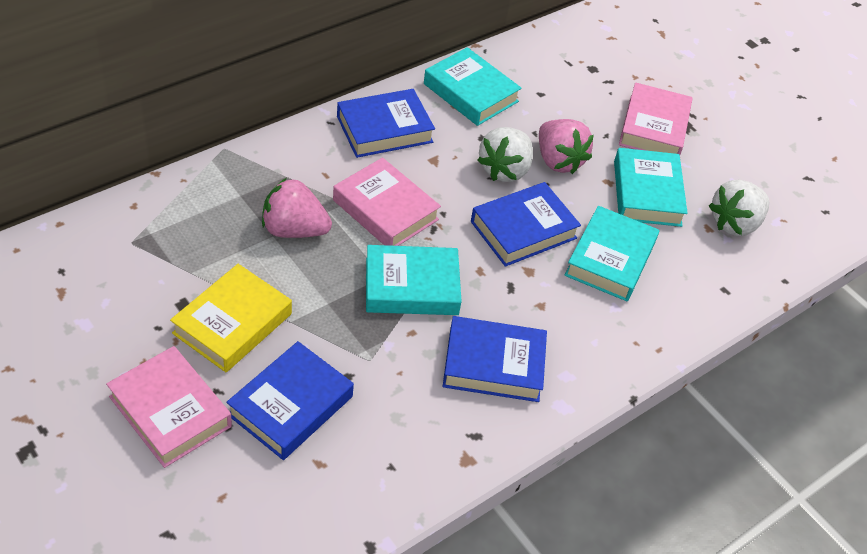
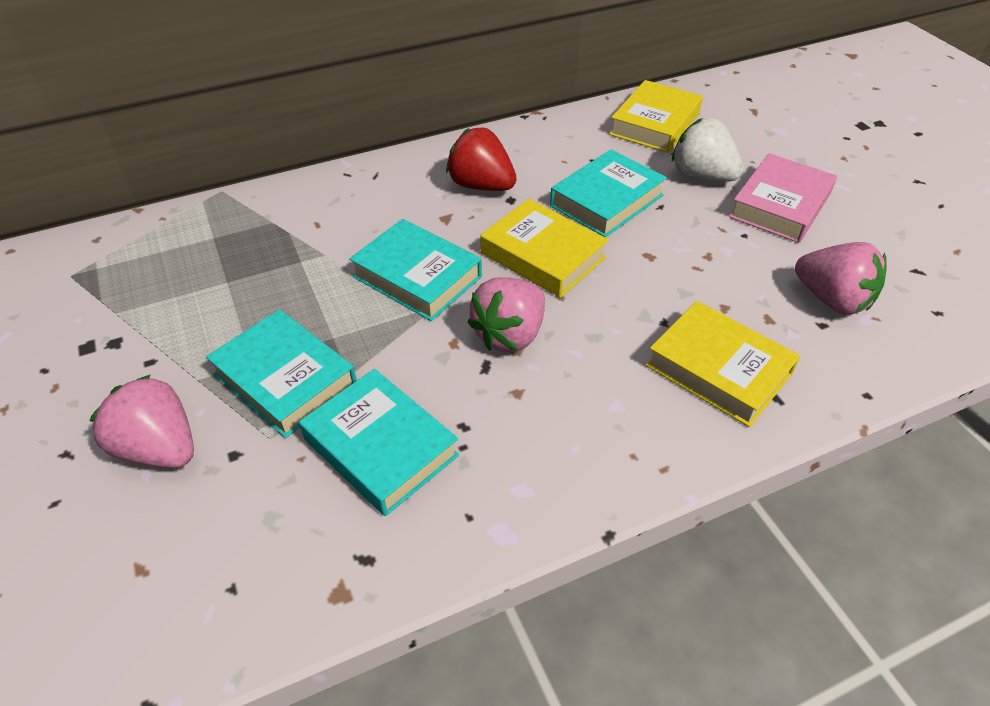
blue book: 4 -> 0
pink book: 3 -> 1
pink strawberry: 2 -> 3
red strawberry: 0 -> 1
white strawberry: 2 -> 1
yellow book: 1 -> 3

